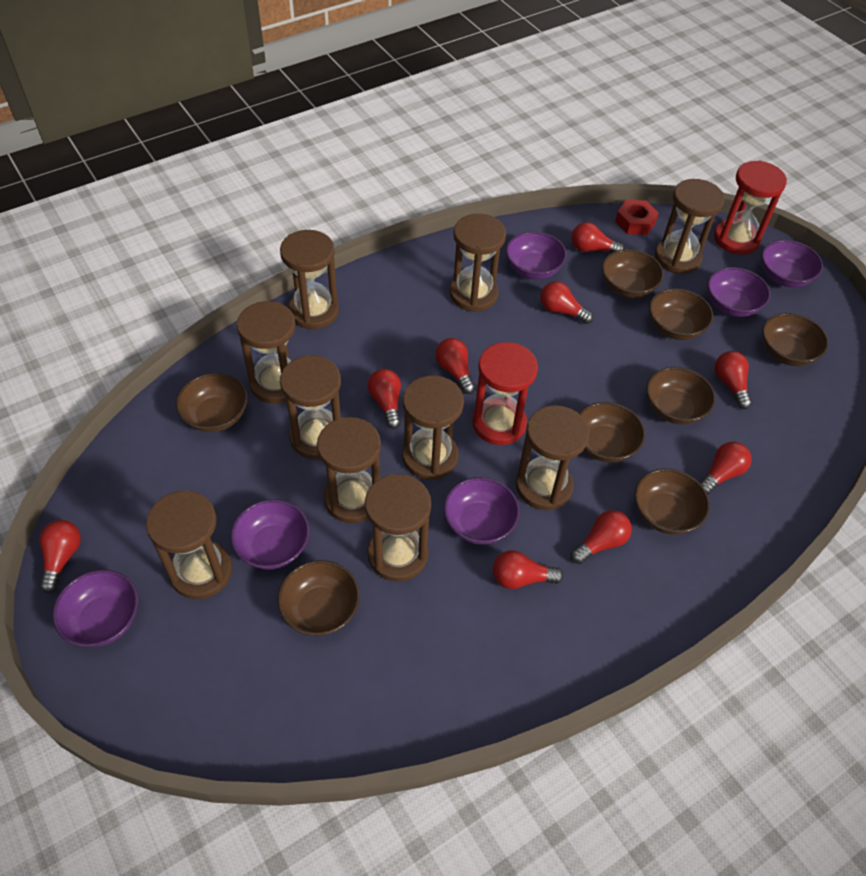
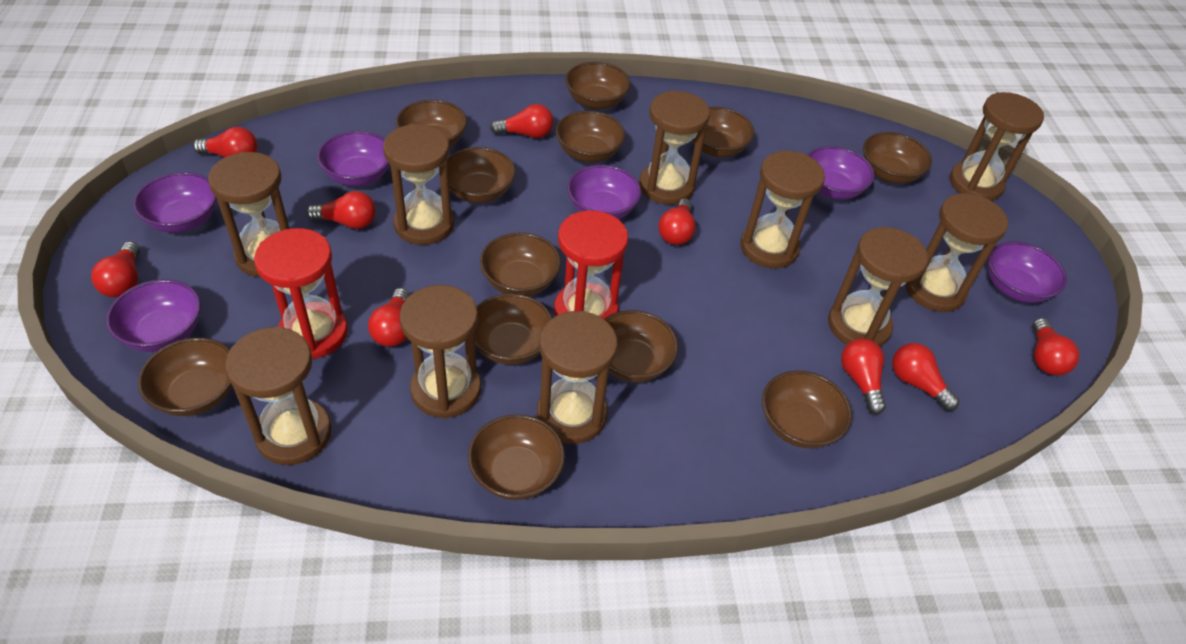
brown bowl: 8 -> 12
red nut: 1 -> 0

